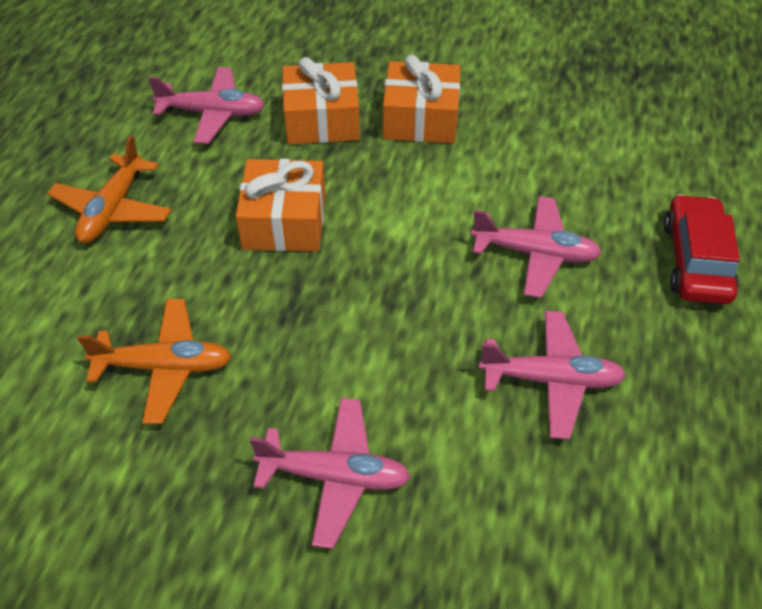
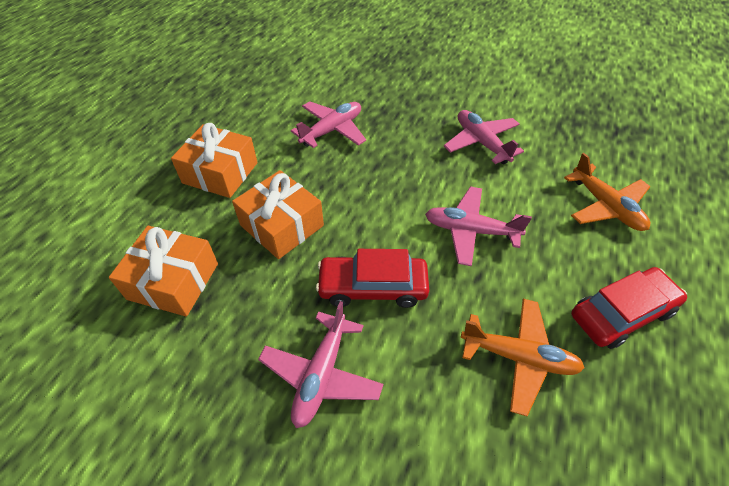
red car: 1 -> 2

